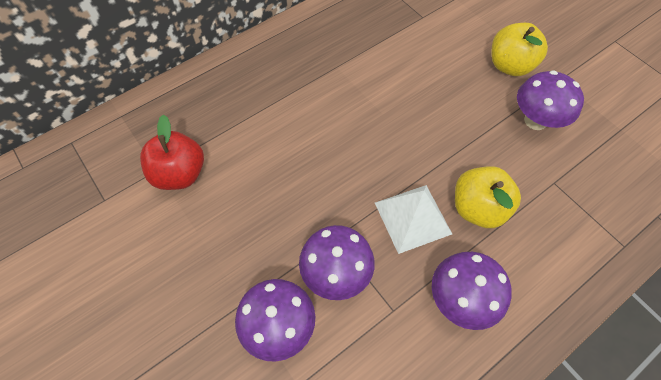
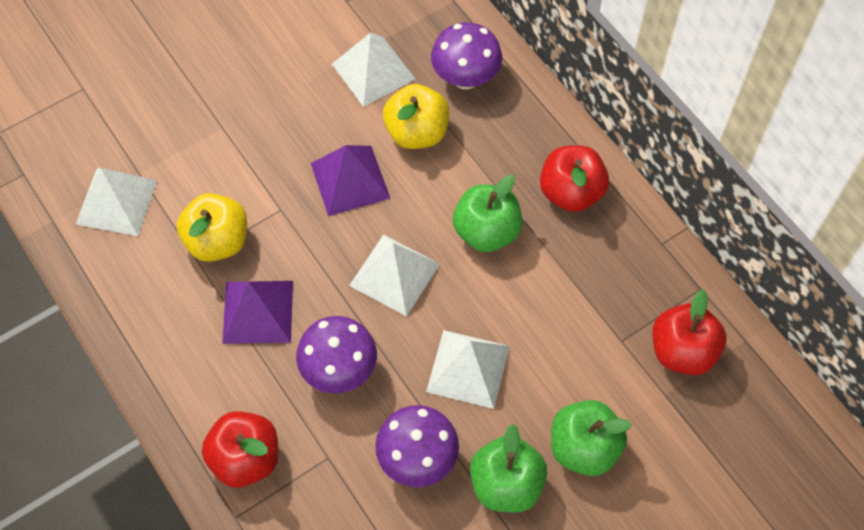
green apple: 0 -> 3
purple mushroom: 4 -> 3
purple pyramid: 0 -> 2
red apple: 1 -> 3
white pyramid: 1 -> 4

